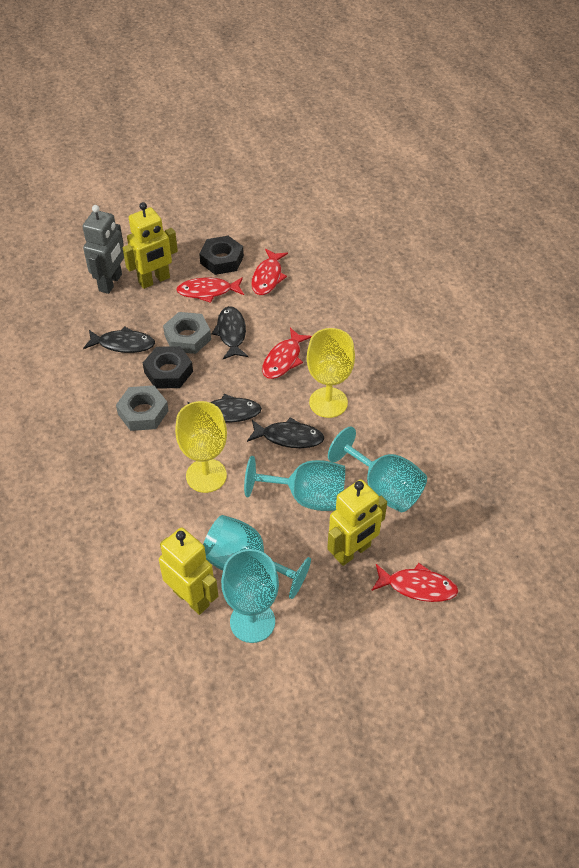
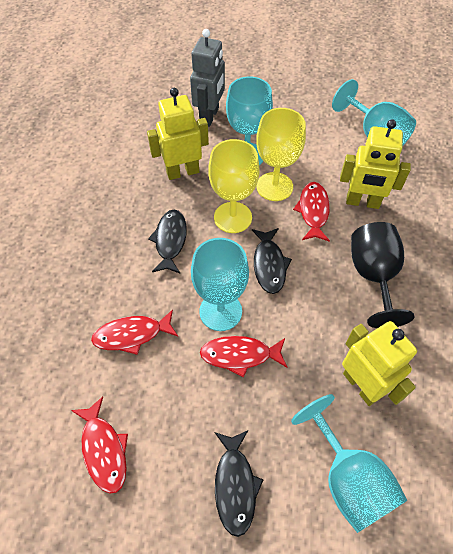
black fish: 4 -> 3
black goblet: 0 -> 1
black nut: 2 -> 0
grey nut: 2 -> 0

